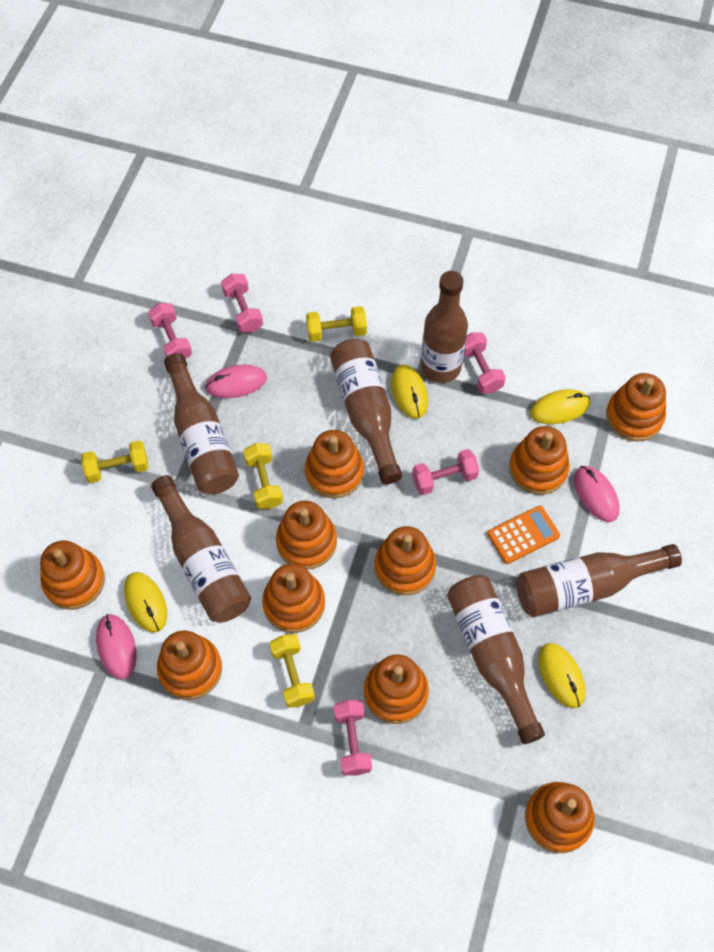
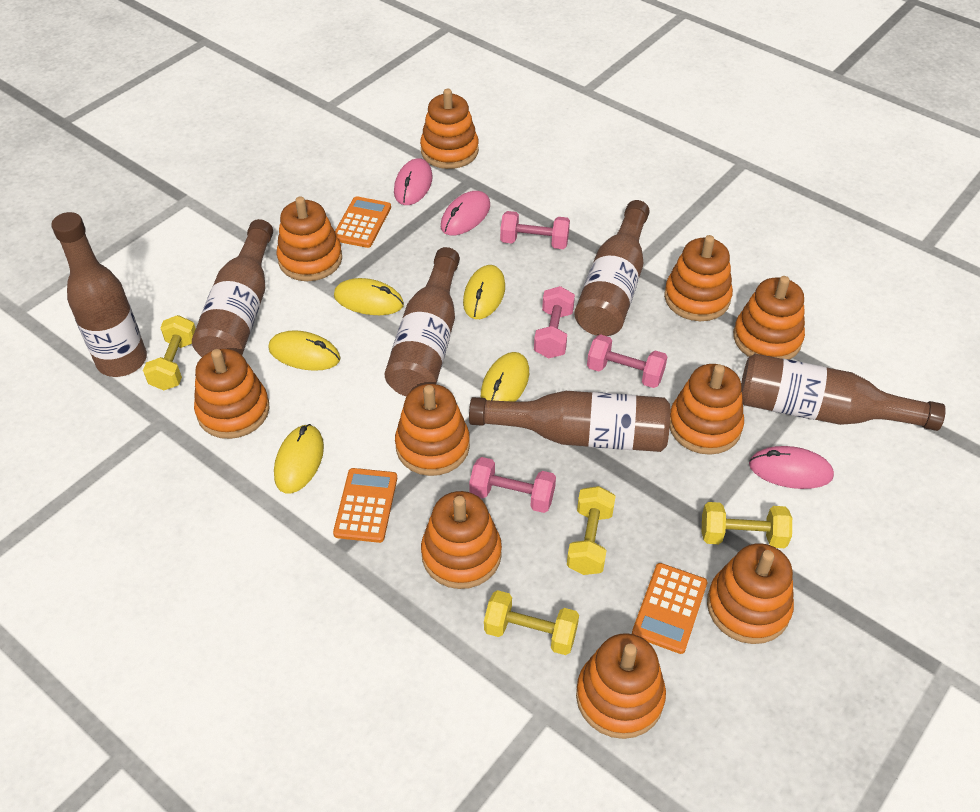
orange calculator: 1 -> 3
pink dumbbell: 5 -> 4
yellow mouse: 4 -> 5

